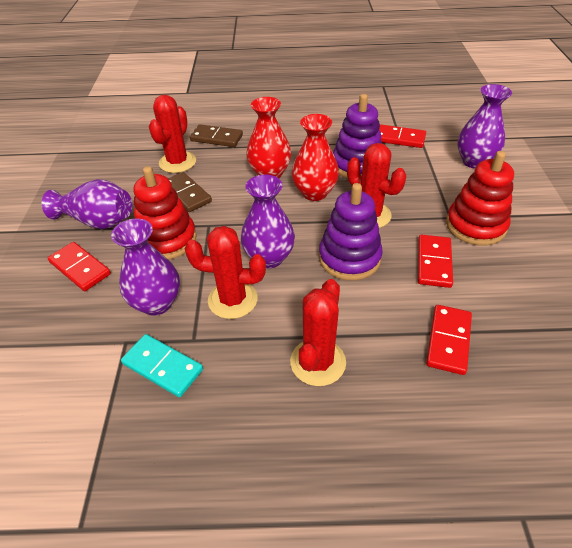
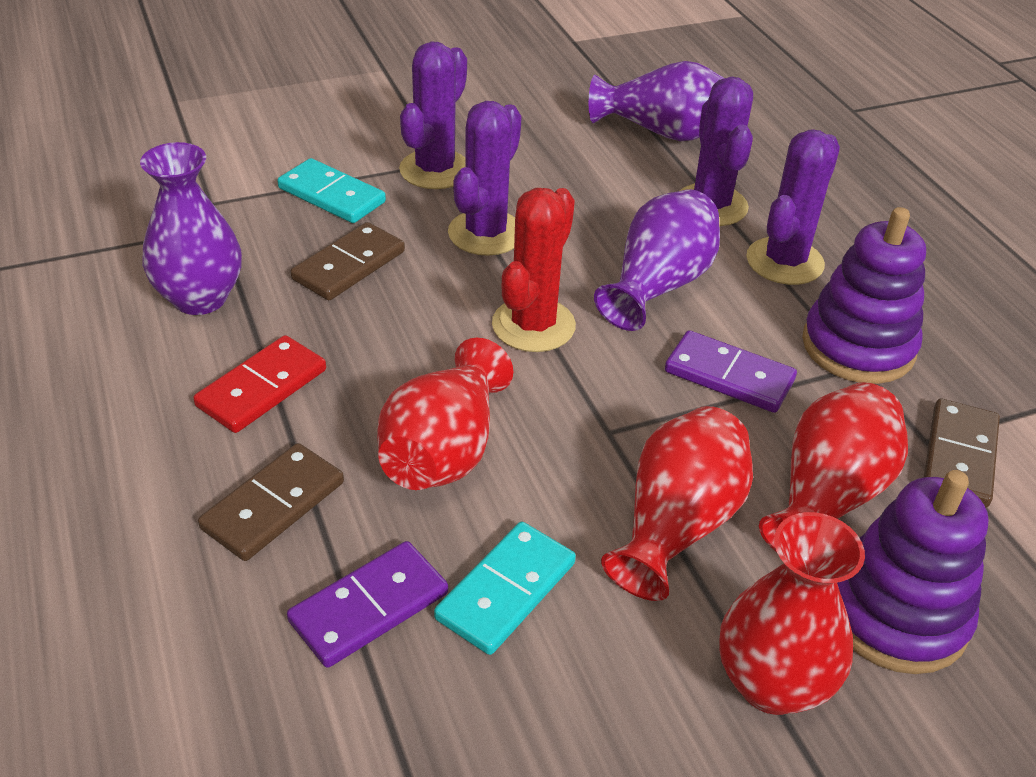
brown domino: 2 -> 3
purple cactus: 0 -> 4
purple domino: 0 -> 2
purple vase: 4 -> 3
red cactus: 4 -> 1
red domino: 4 -> 1
red stacking toy: 2 -> 0
red vase: 2 -> 4
turquoise domino: 1 -> 2

